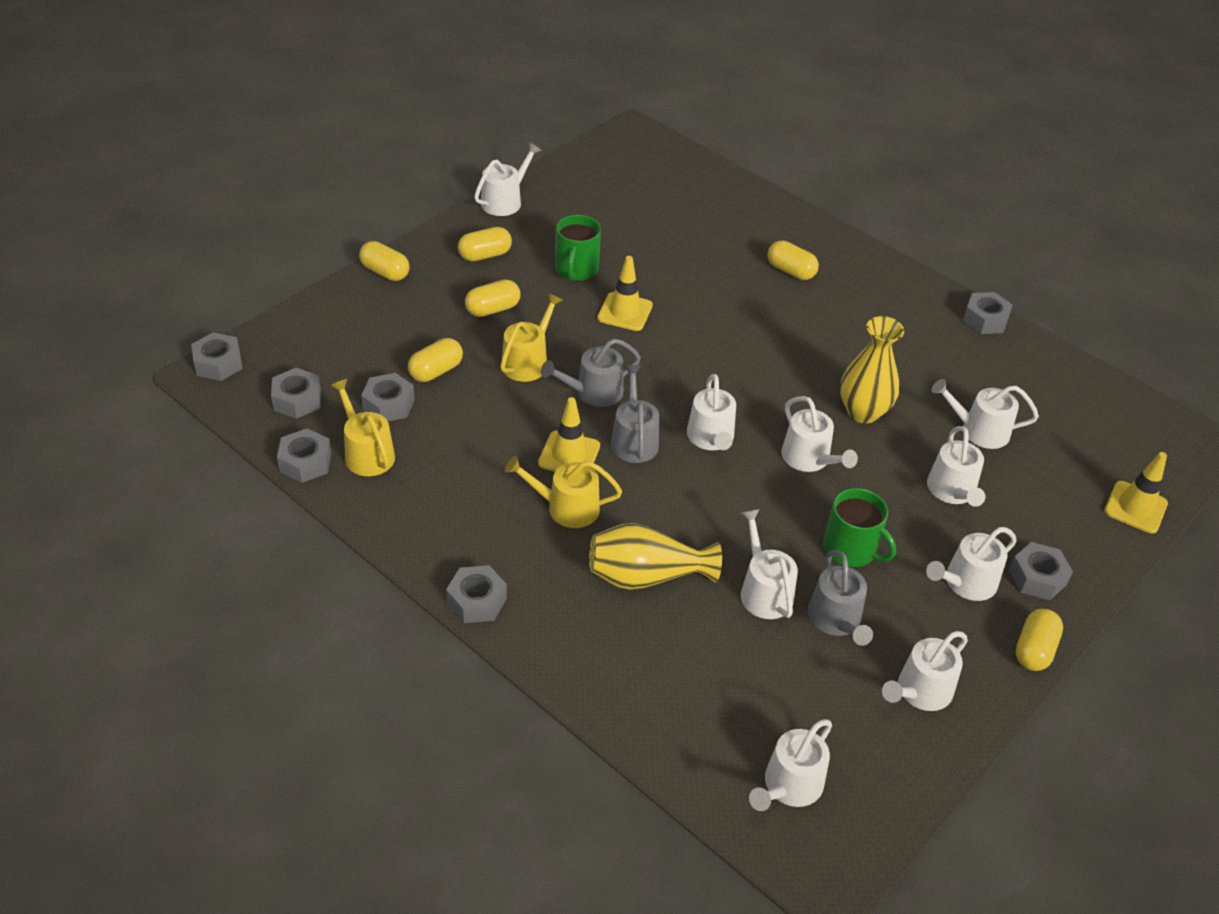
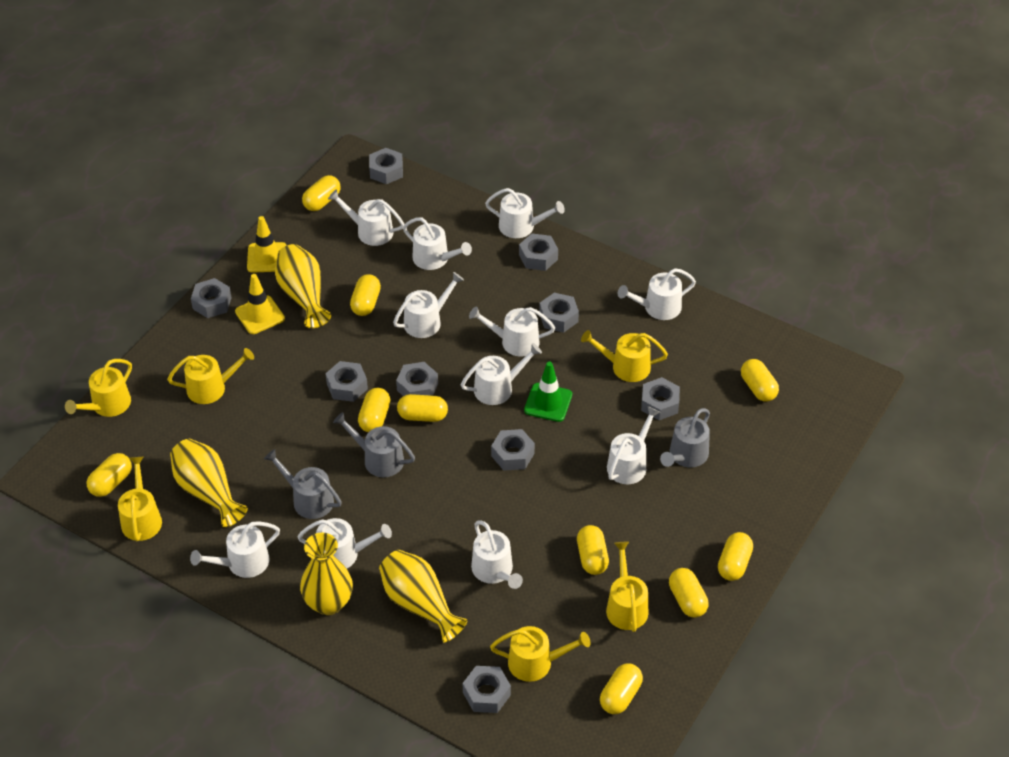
green mug: 2 -> 0
green traffic cone: 0 -> 1
grey nut: 7 -> 9
white watering can: 9 -> 11
yellow capsule: 6 -> 10
yellow traffic cone: 3 -> 2
yellow vase: 2 -> 4
yellow watering can: 3 -> 6

